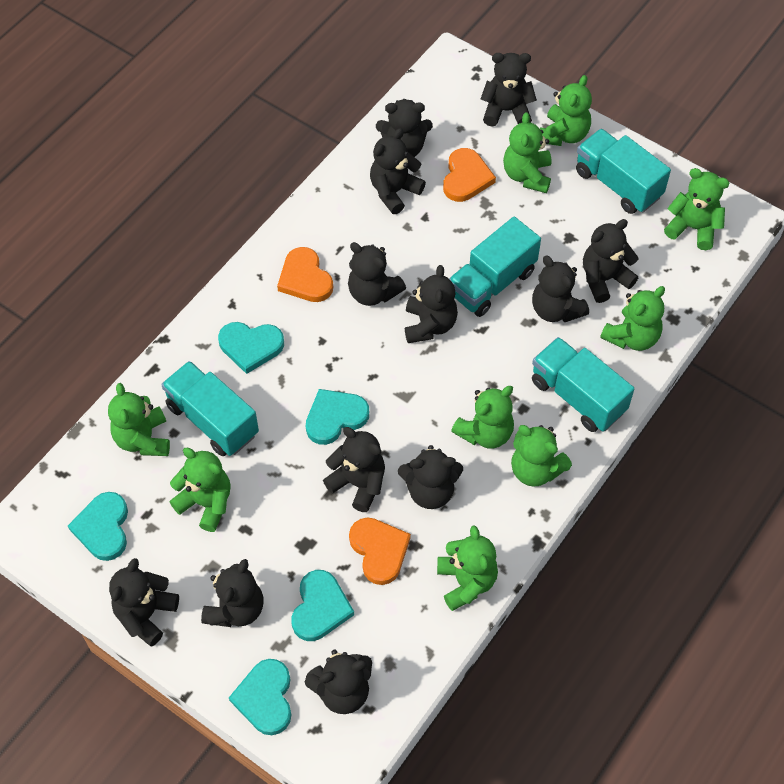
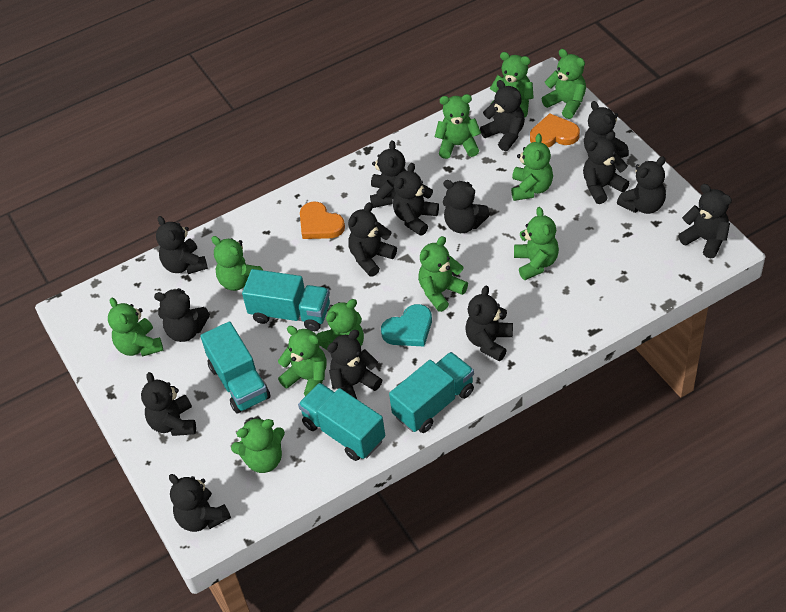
black teddy bear: 12 -> 15
green teddy bear: 9 -> 11
orange heart: 3 -> 2
turquoise heart: 5 -> 1

